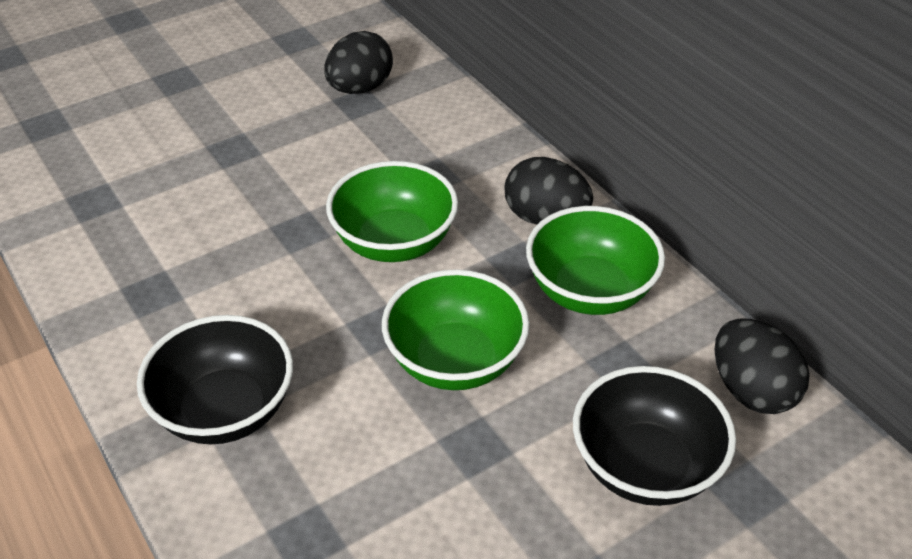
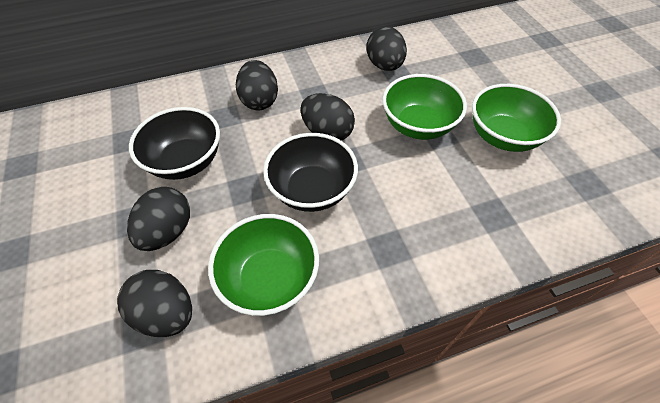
black egg: 3 -> 5

